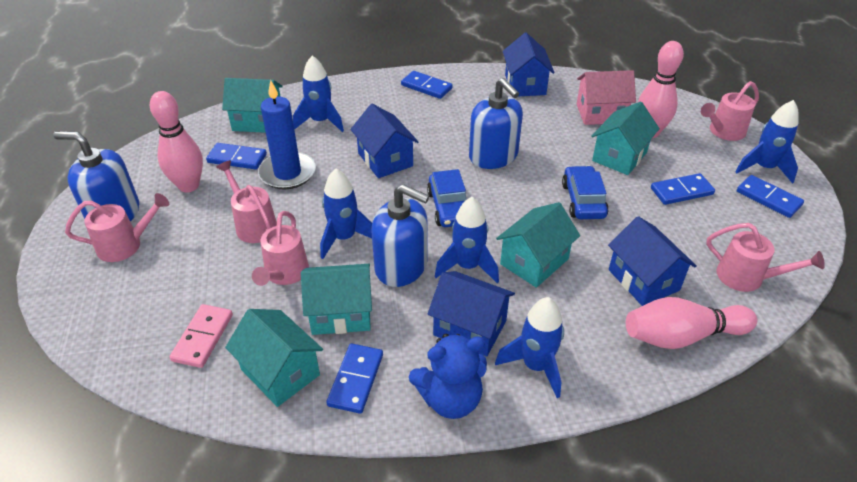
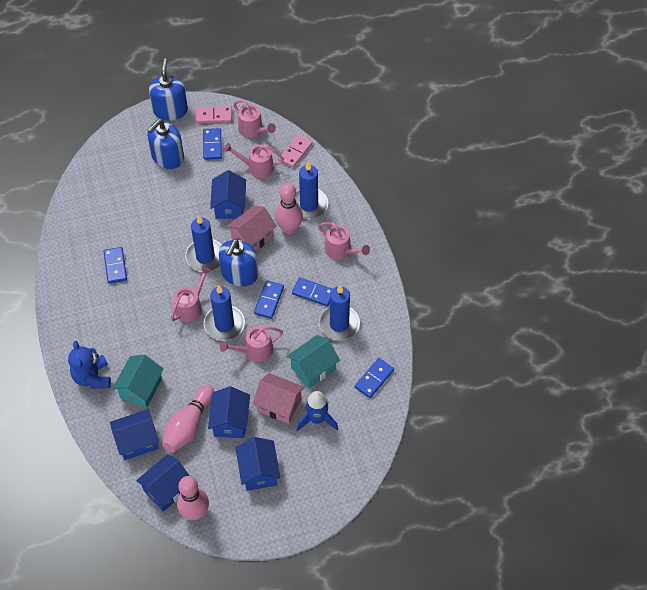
blue candle: 1 -> 4
blue car: 2 -> 0
blue house: 4 -> 5
blue rocket: 5 -> 1
pink domino: 1 -> 2
pink house: 1 -> 2
turquoise house: 5 -> 2

